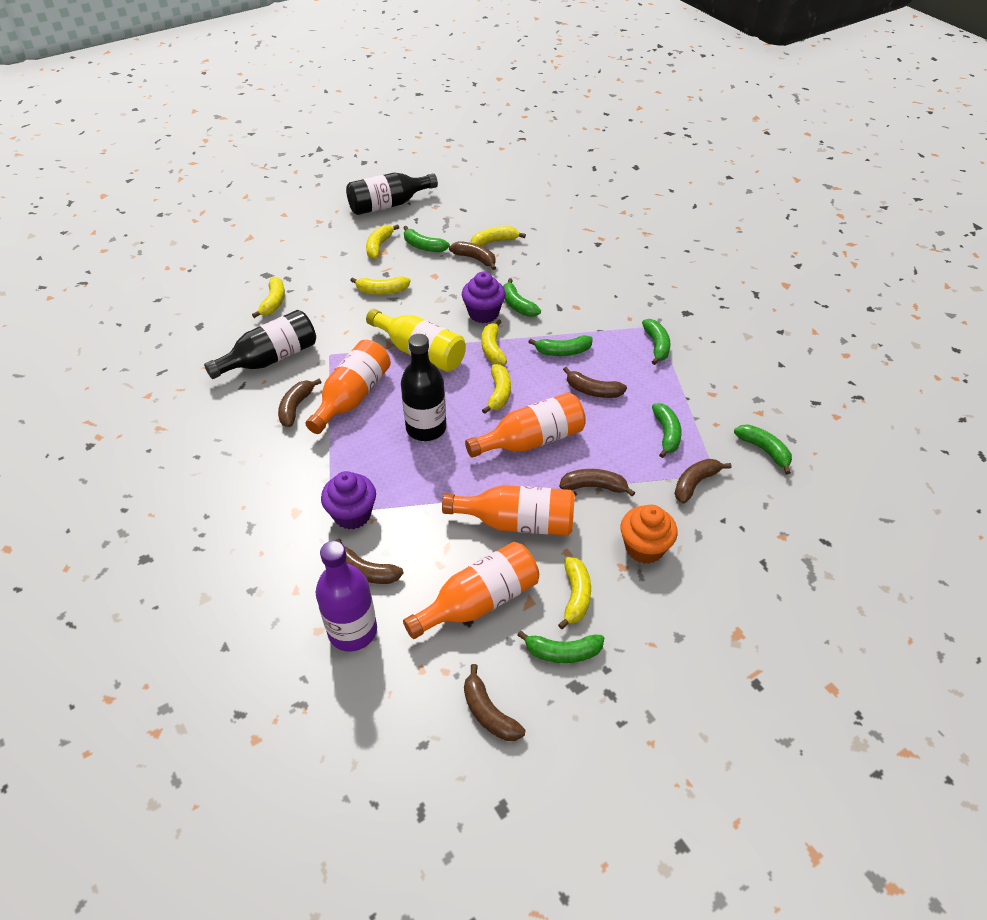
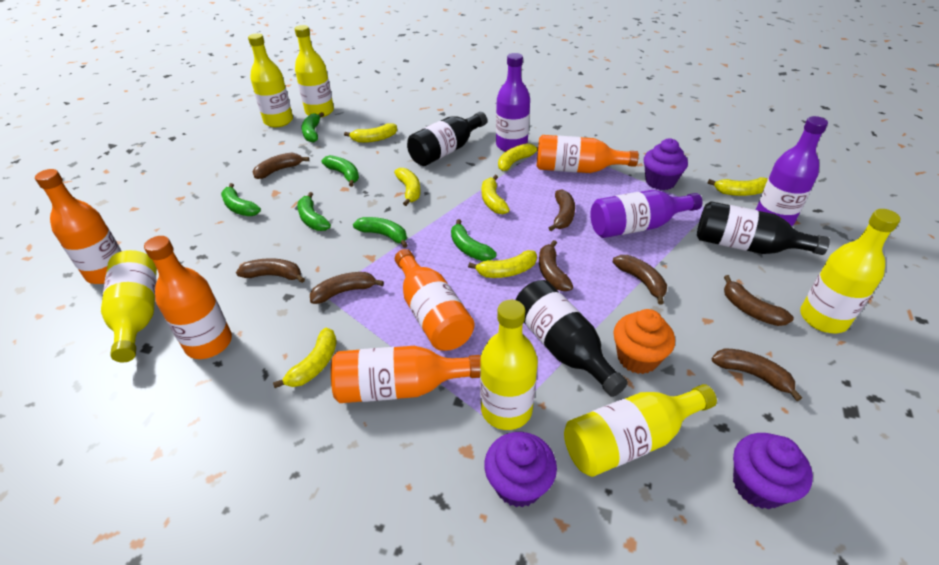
brown banana: 7 -> 8
green banana: 7 -> 6
orange bottle: 4 -> 5
purple bottle: 1 -> 3
purple cupcake: 2 -> 3
yellow bottle: 1 -> 6

